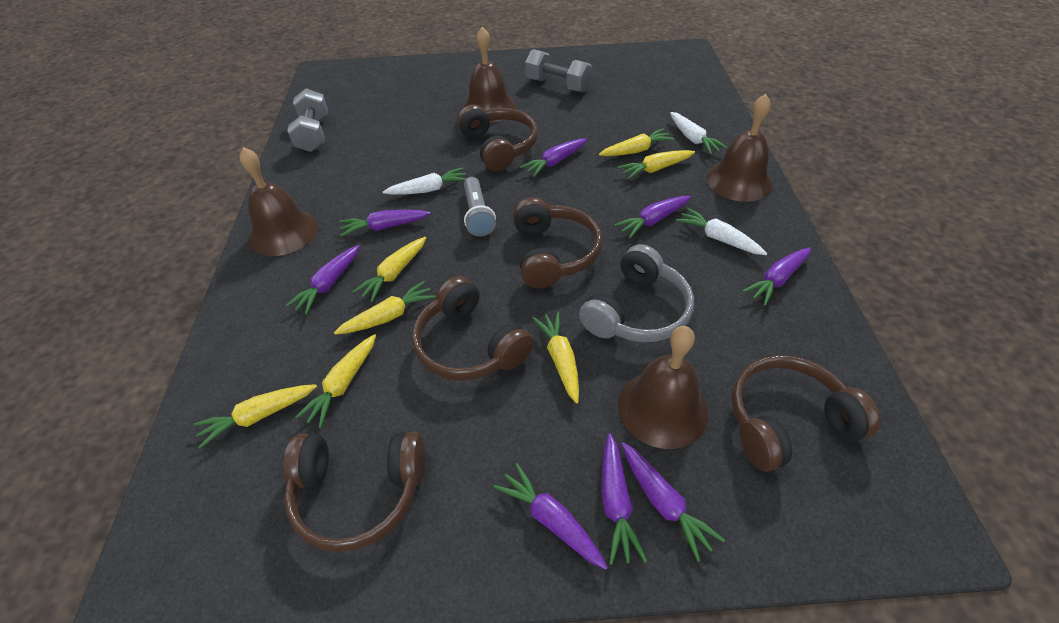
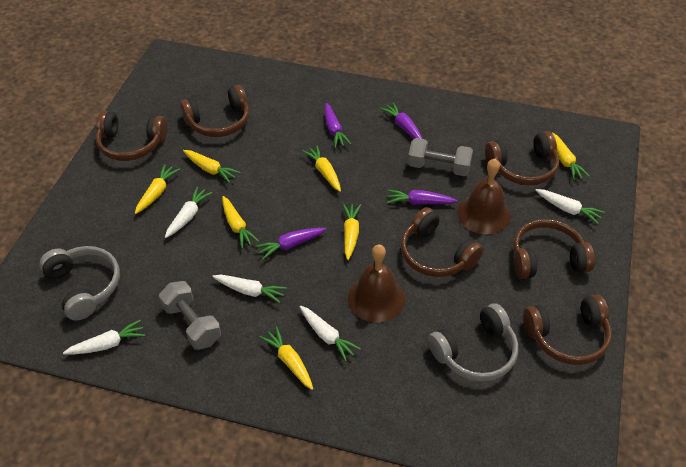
brown bell: 4 -> 2
brown headphones: 5 -> 6
grey flashlight: 1 -> 0
grey headphones: 1 -> 2
purple carrot: 8 -> 4
white carrot: 3 -> 5

